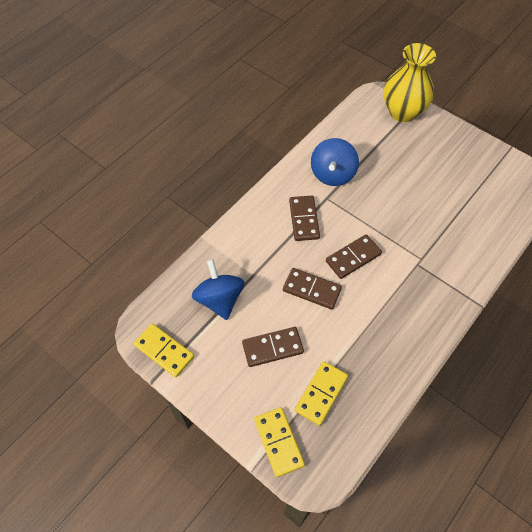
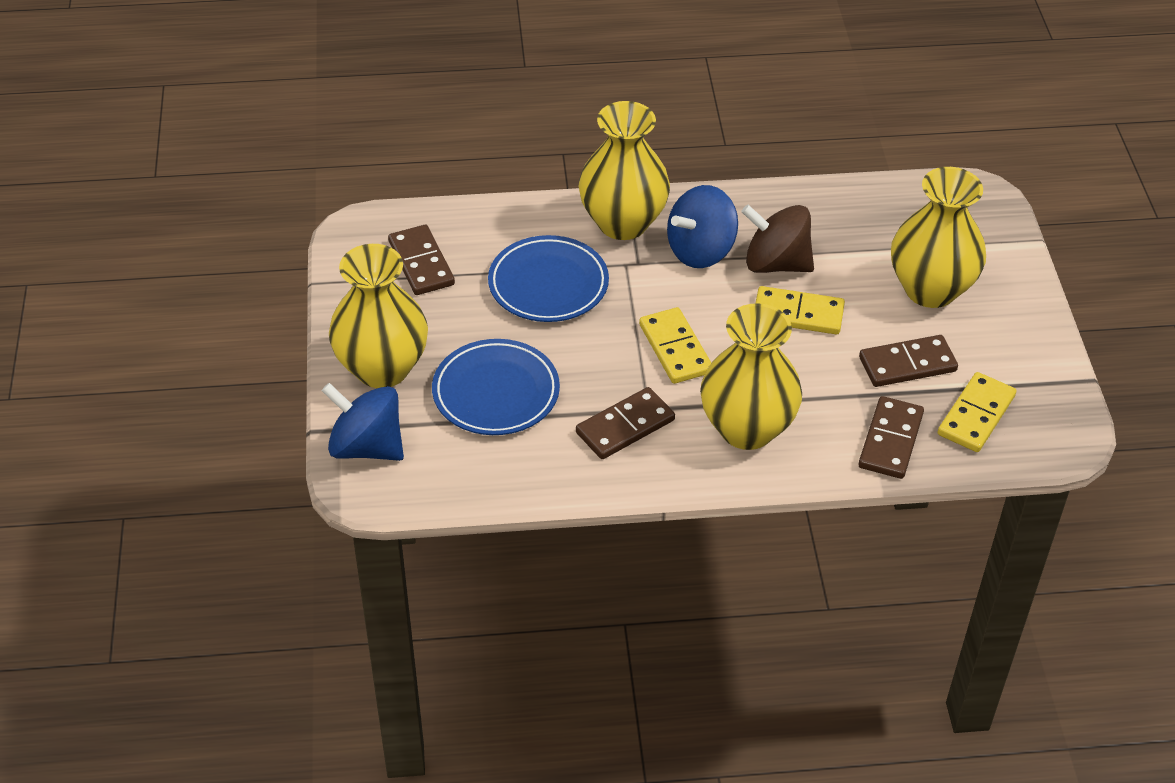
blue plate: 0 -> 2
brown spinning top: 0 -> 1
yellow vase: 1 -> 4

